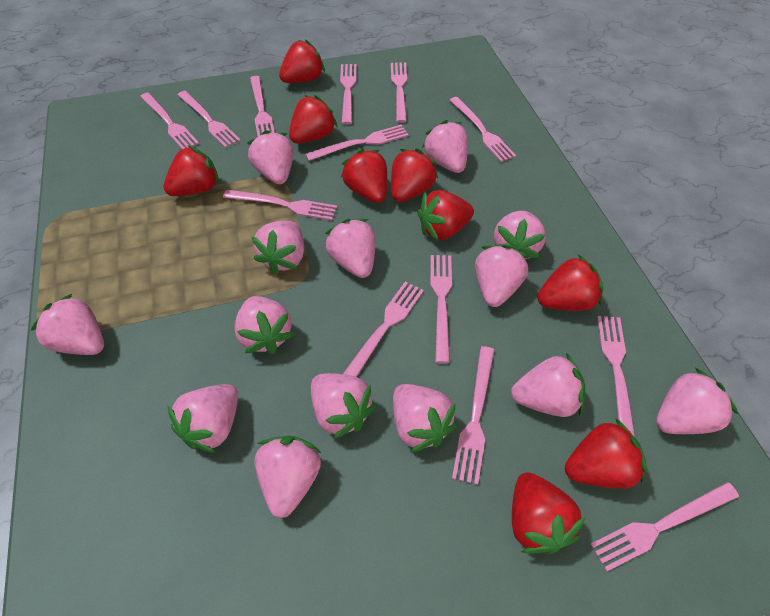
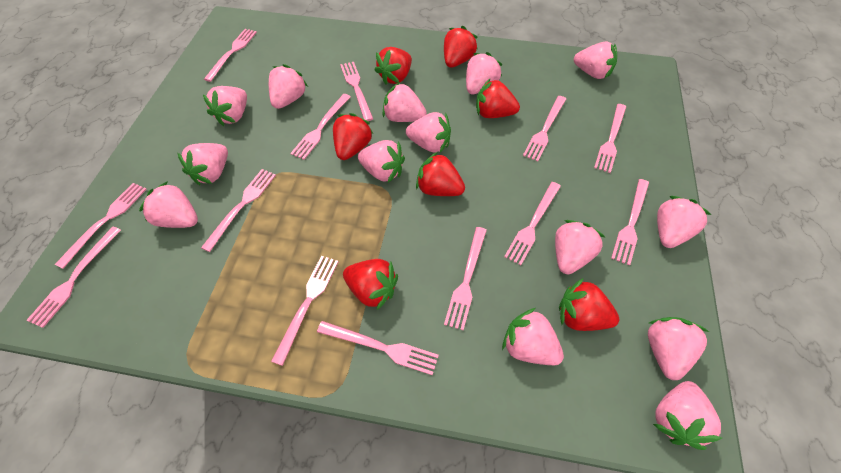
red strawberry: 9 -> 7

